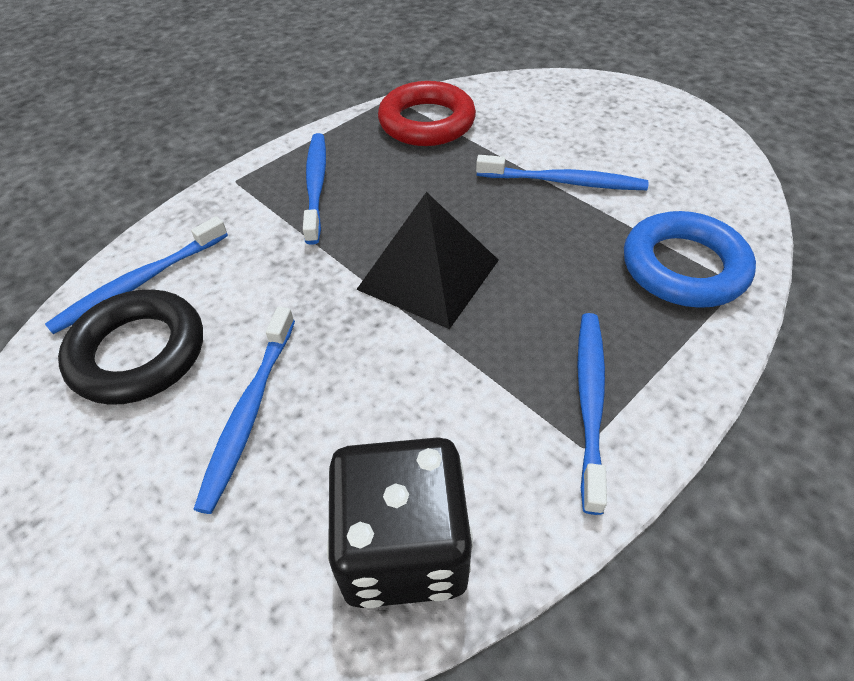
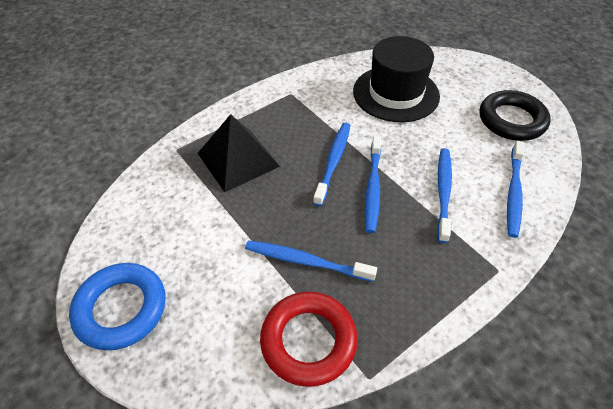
black dice: 1 -> 0
black hat: 0 -> 1

